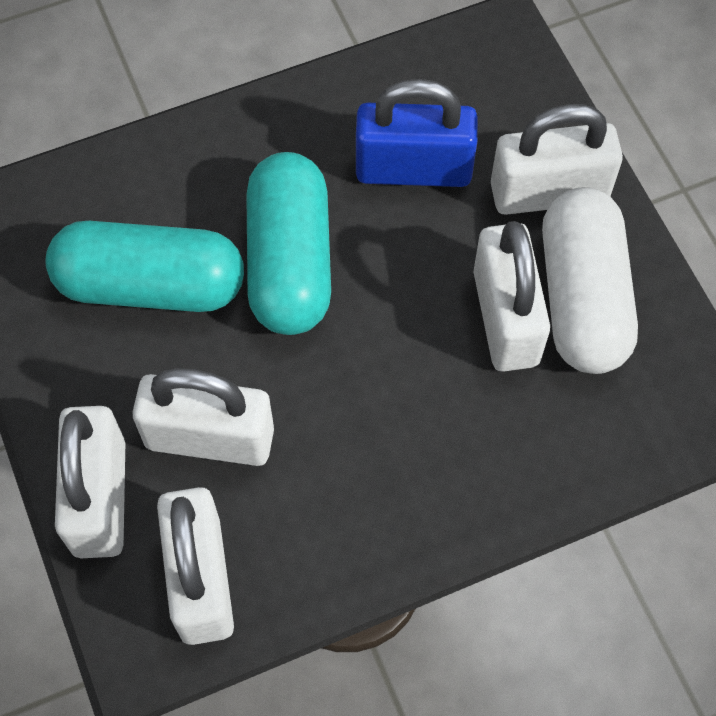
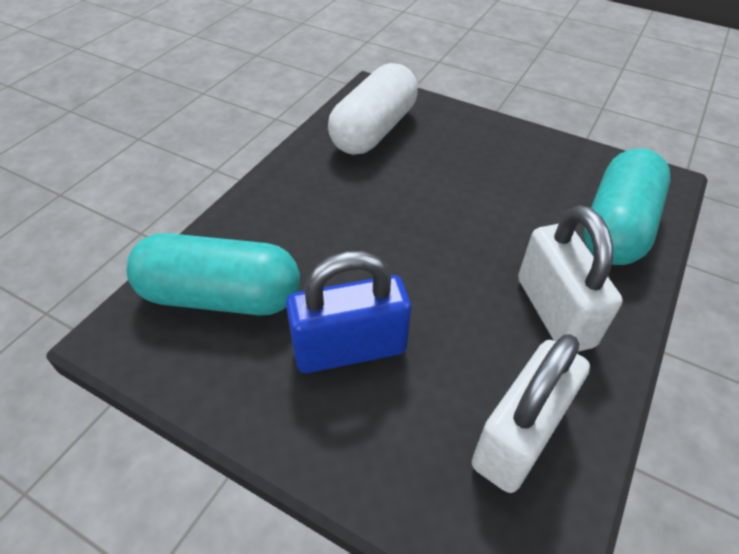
white padlock: 5 -> 2

